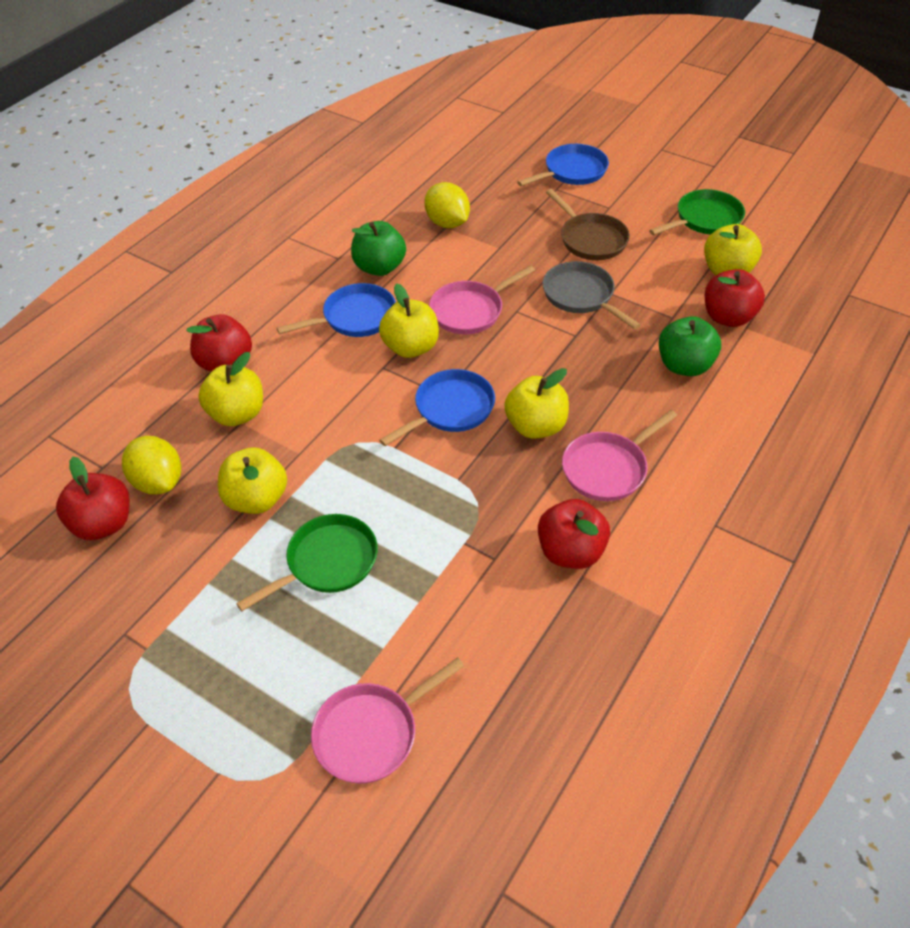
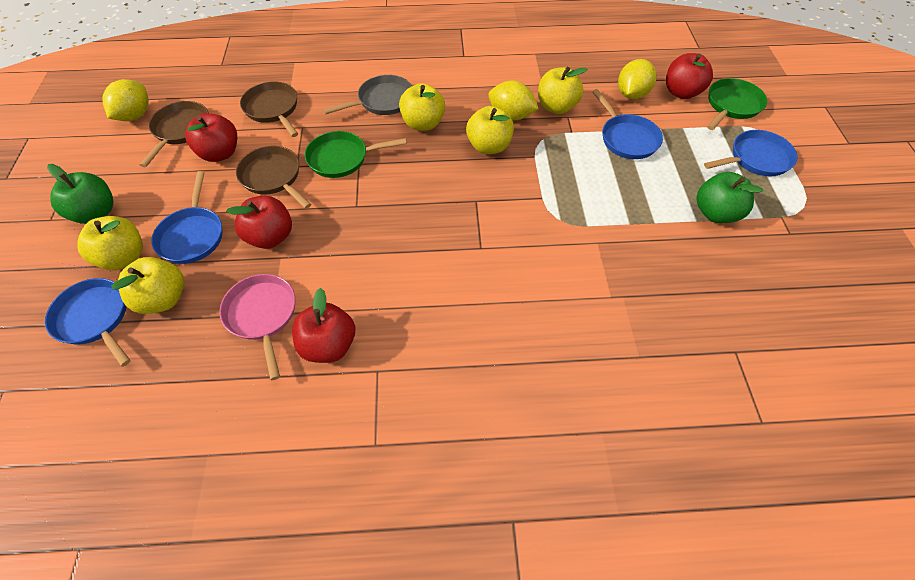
blue pan: 3 -> 4
brown pan: 1 -> 3
pink pan: 3 -> 1
yellow lemon: 2 -> 3

